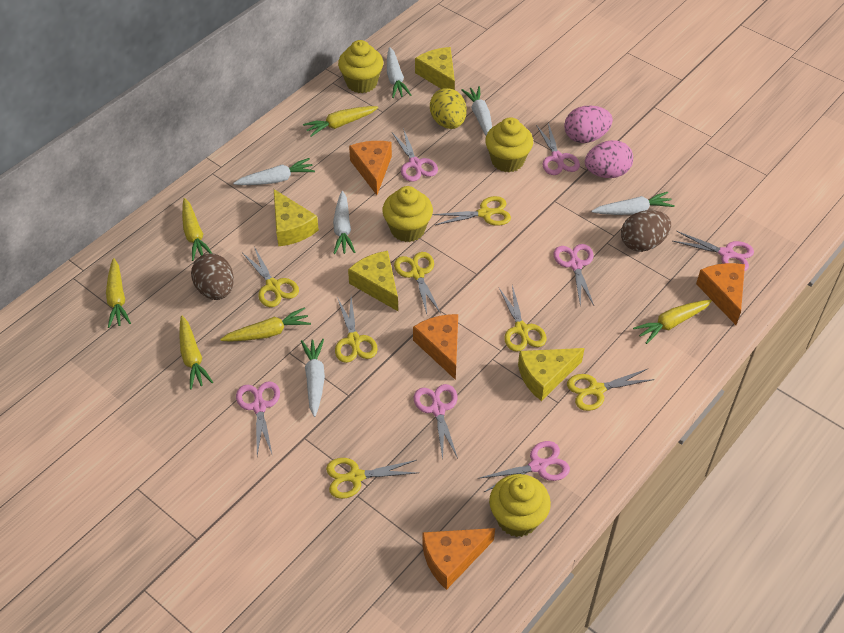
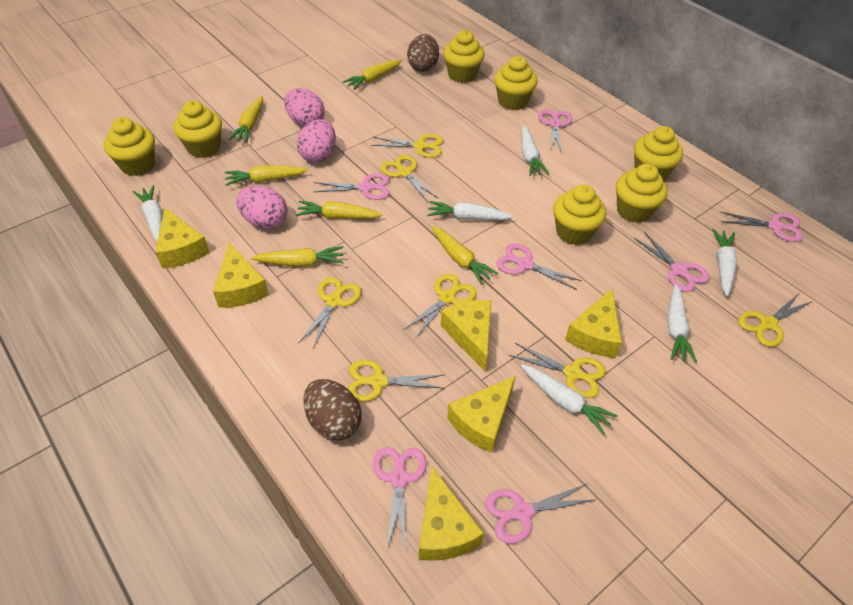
orange cheese: 4 -> 0
pink egg: 2 -> 3
yellow cheese: 4 -> 6
yellow cupcake: 4 -> 7
yellow egg: 1 -> 0

